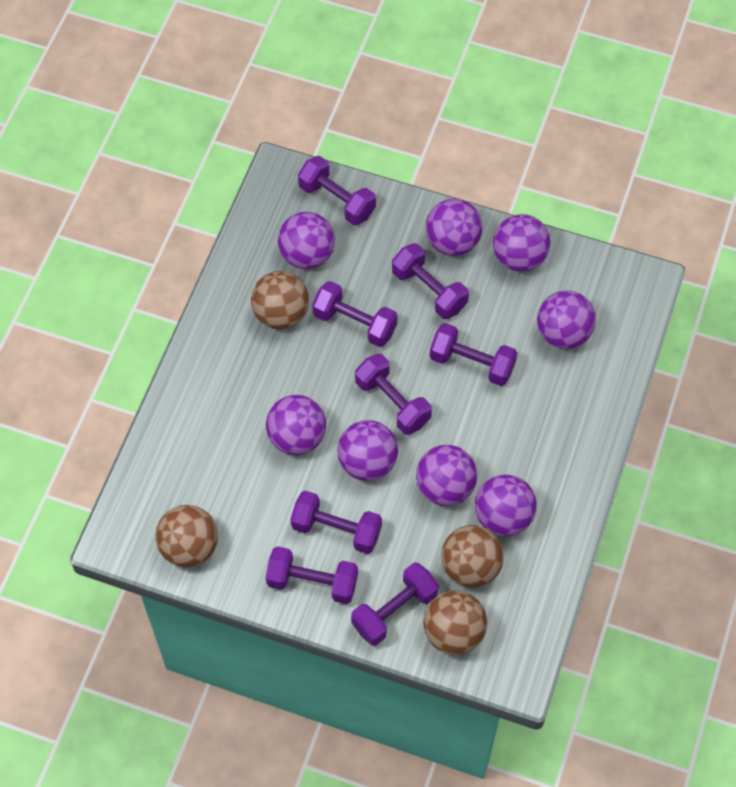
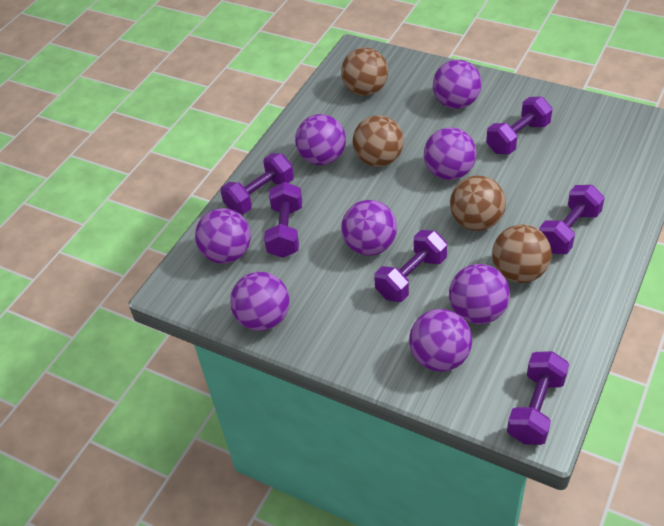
purple dumbbell: 8 -> 6

